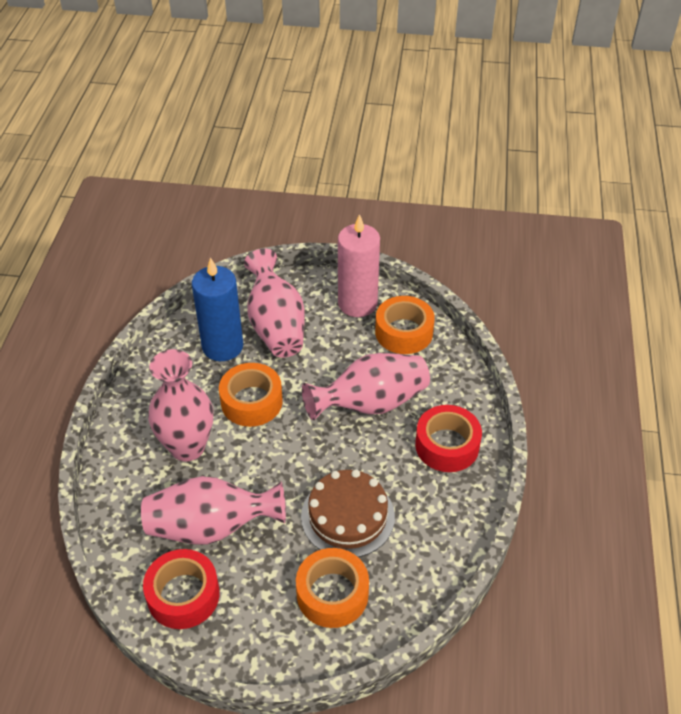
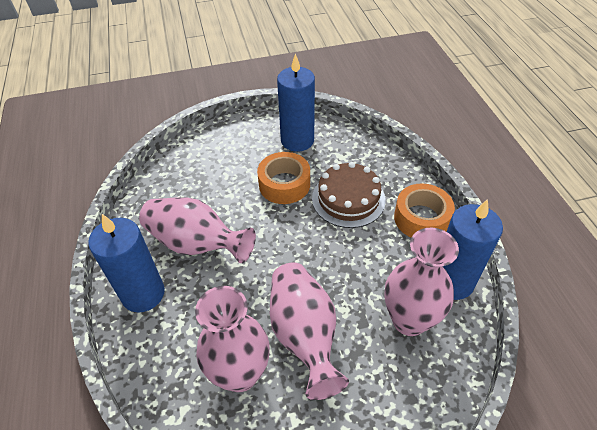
blue candle: 1 -> 3
orange tape: 3 -> 2
pink candle: 1 -> 0
red tape: 2 -> 0

